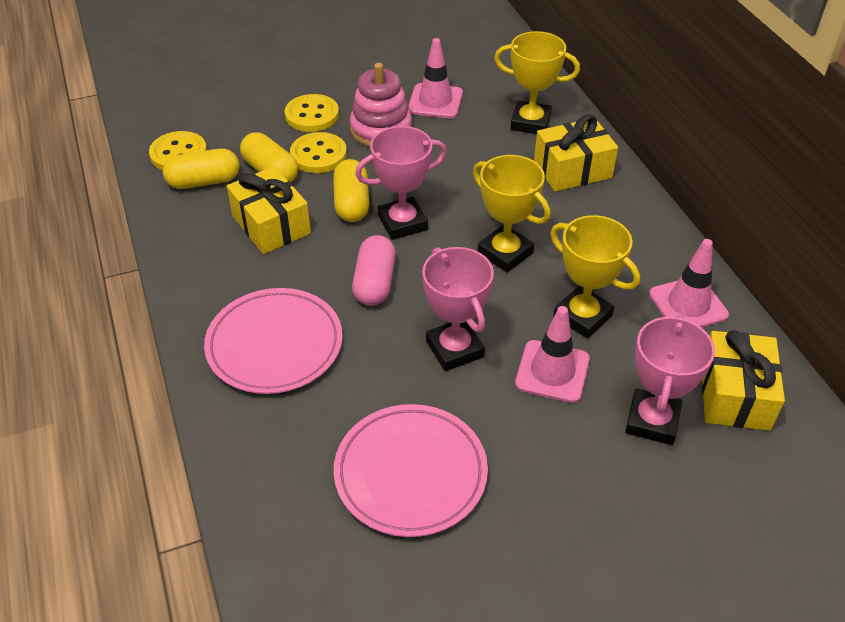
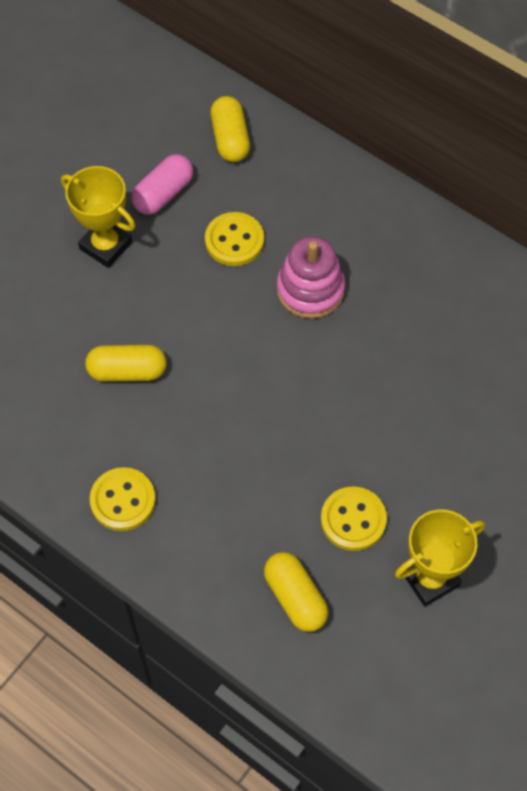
pink plate: 2 -> 0
pink traffic cone: 3 -> 0
pink trophy: 3 -> 0
yellow gift: 3 -> 0
yellow trophy: 3 -> 2

